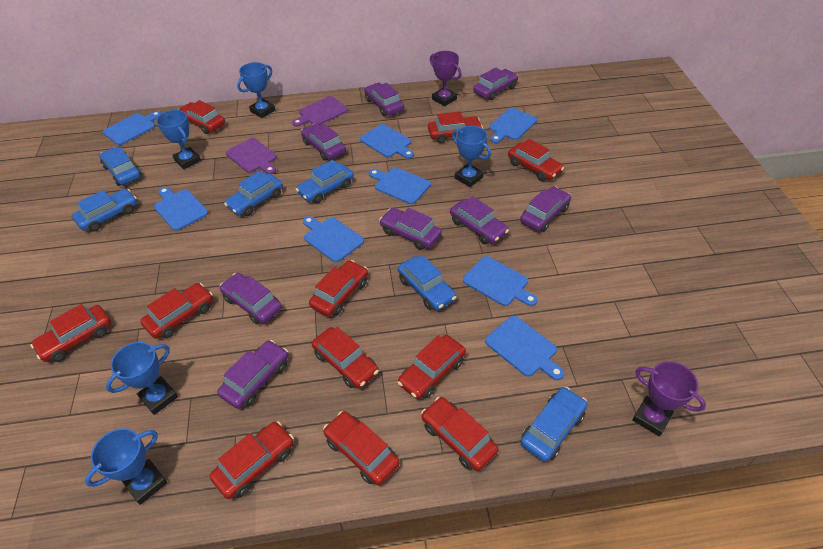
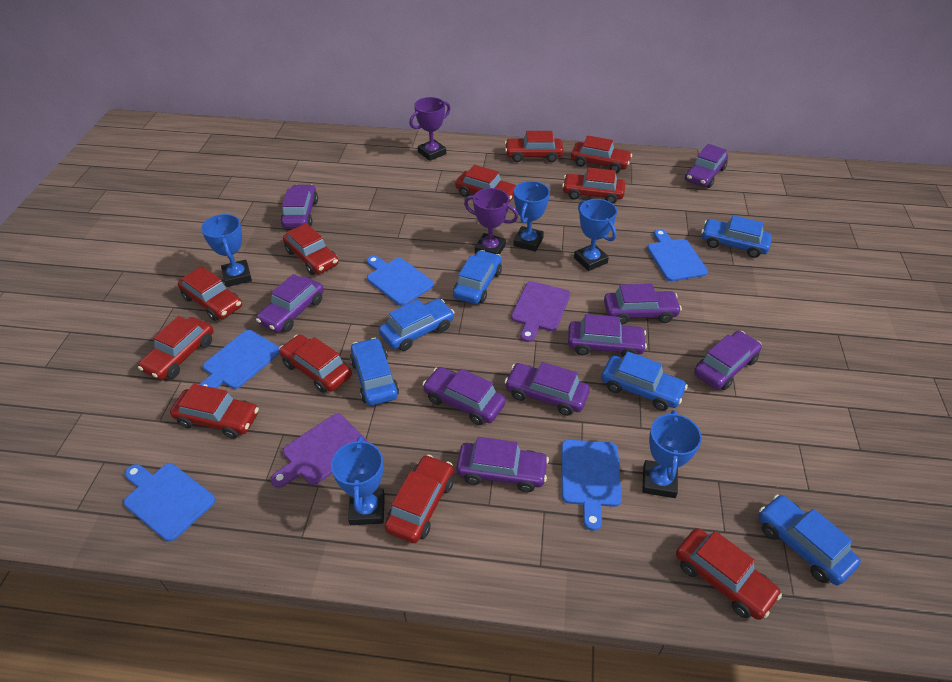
blue cutting board: 8 -> 5
purple car: 8 -> 9

